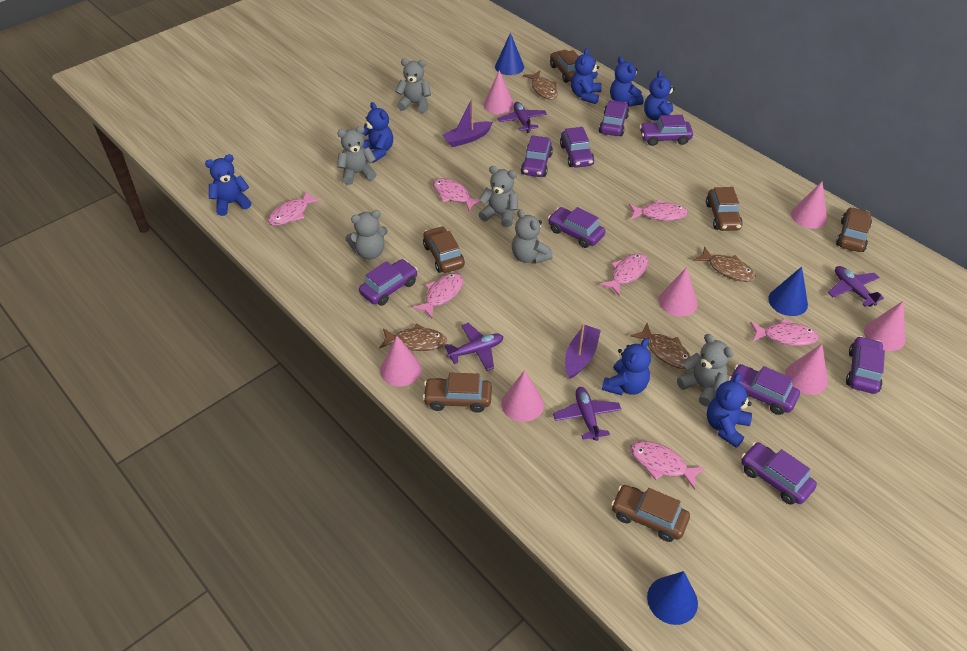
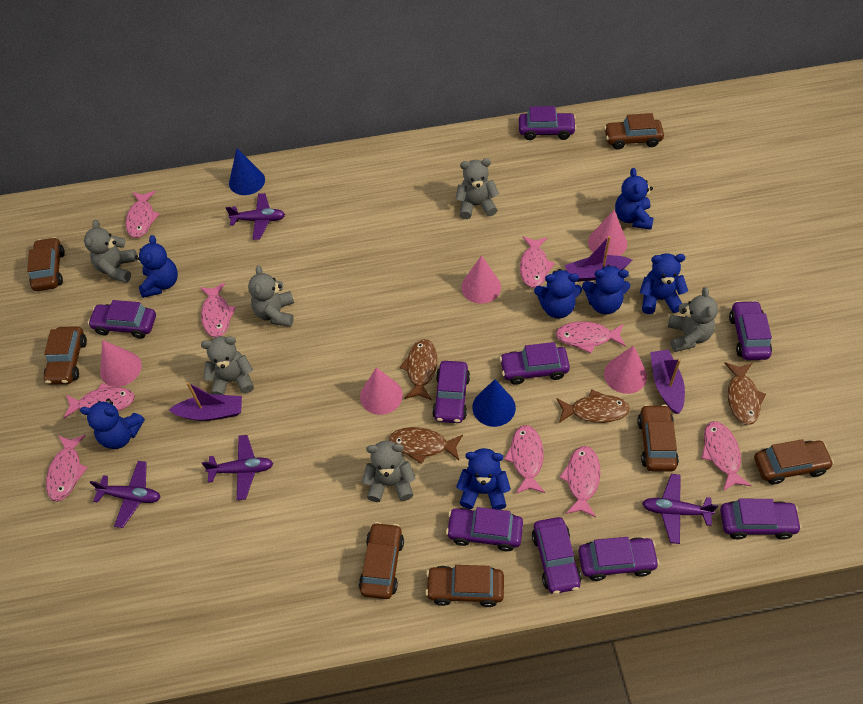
blue cone: 3 -> 2
brown car: 6 -> 7
pink cone: 7 -> 5
pink fish: 7 -> 9
purple boat: 2 -> 3

